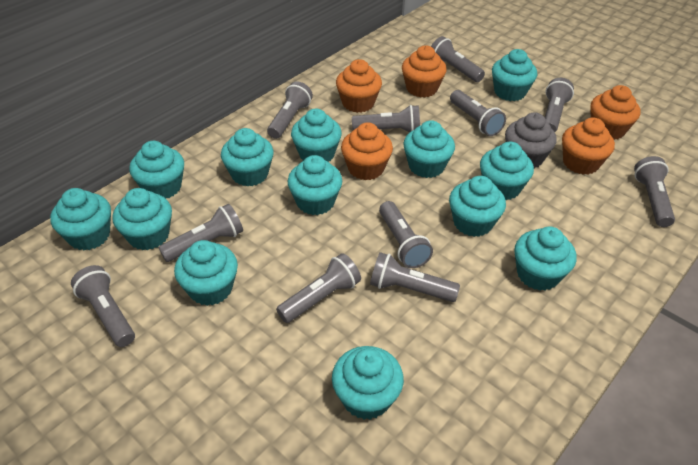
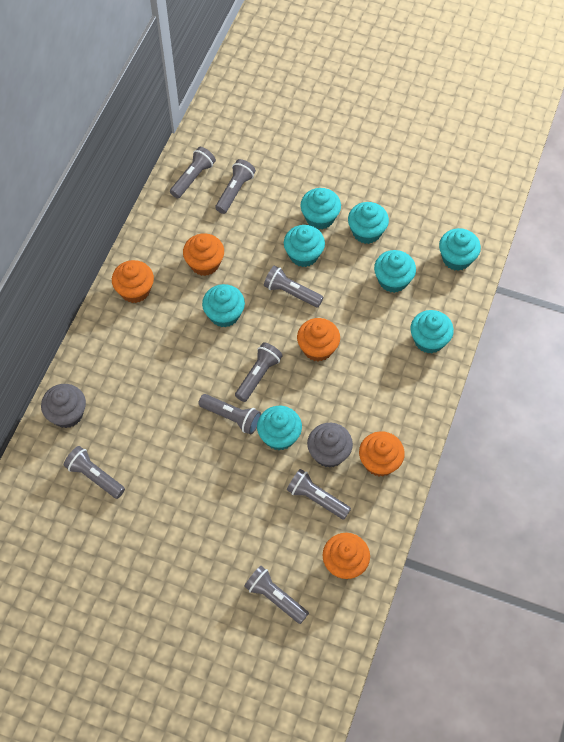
grey cupcake: 1 -> 2
grey flashlight: 11 -> 8
turquoise cupcake: 13 -> 8

